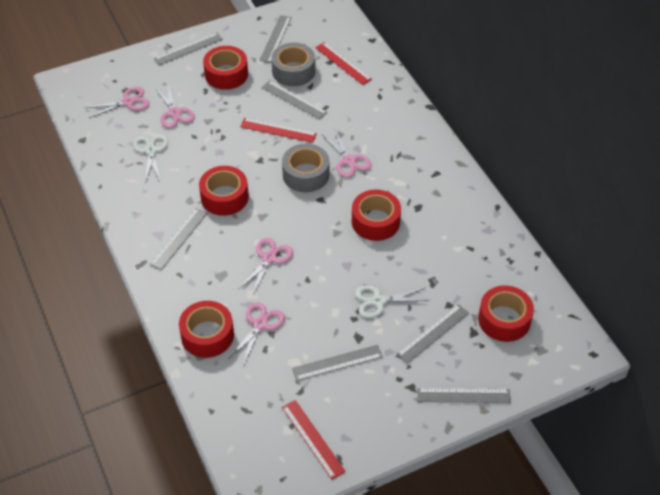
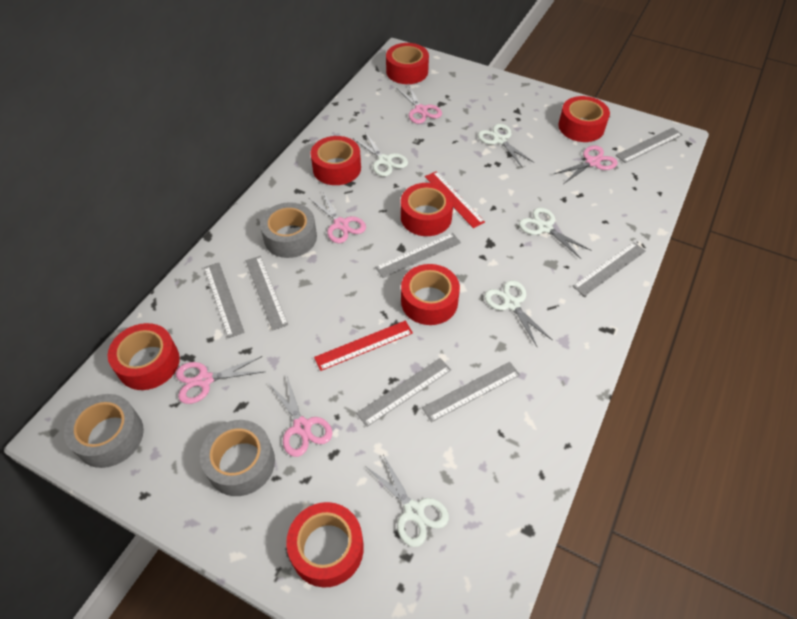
grey tape: 2 -> 3
red ruler: 3 -> 2
red tape: 5 -> 7
white scissors: 2 -> 5

